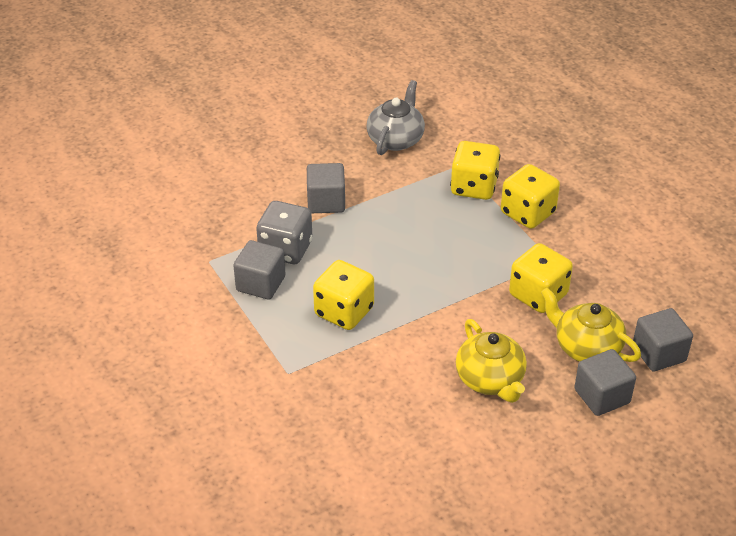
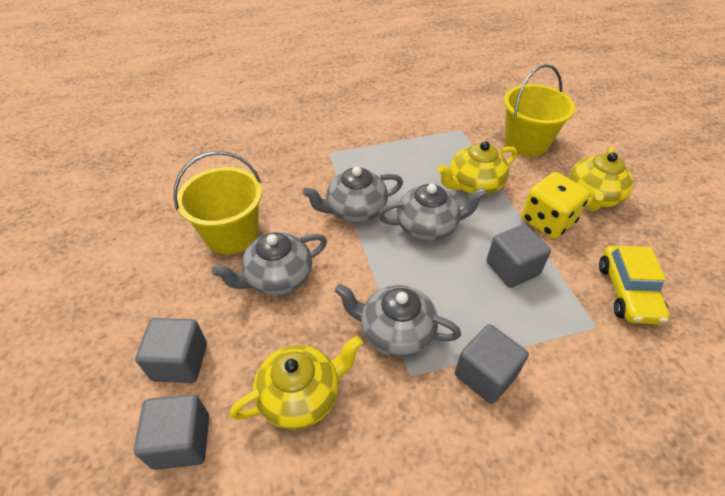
grey dice: 1 -> 0
grey teapot: 1 -> 4
yellow bucket: 0 -> 2
yellow car: 0 -> 1
yellow dice: 4 -> 1
yellow teapot: 2 -> 3

